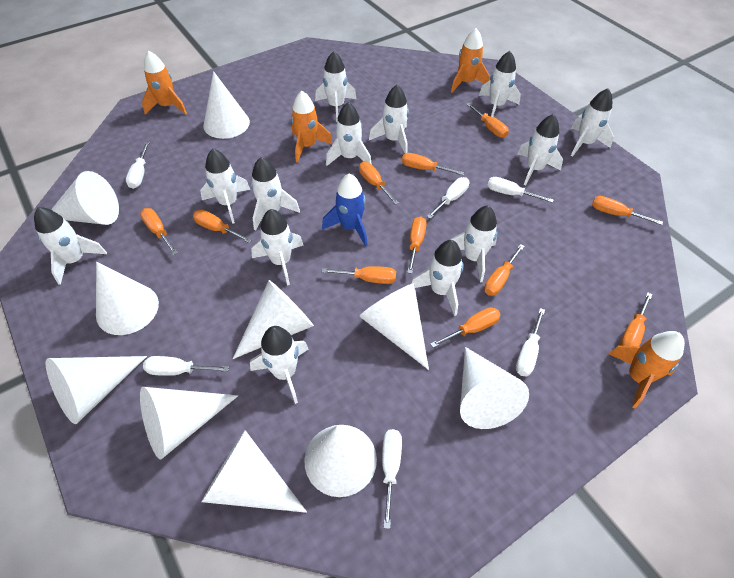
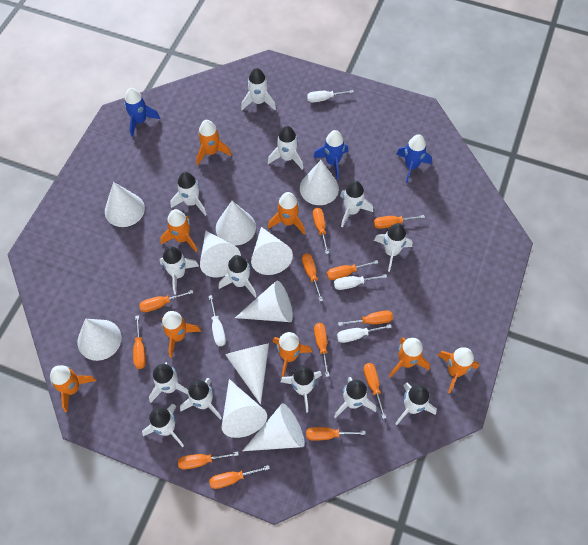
blue rocket: 1 -> 3
orange rocket: 4 -> 8
orange screwdriver: 11 -> 12
white screwdriver: 6 -> 4

